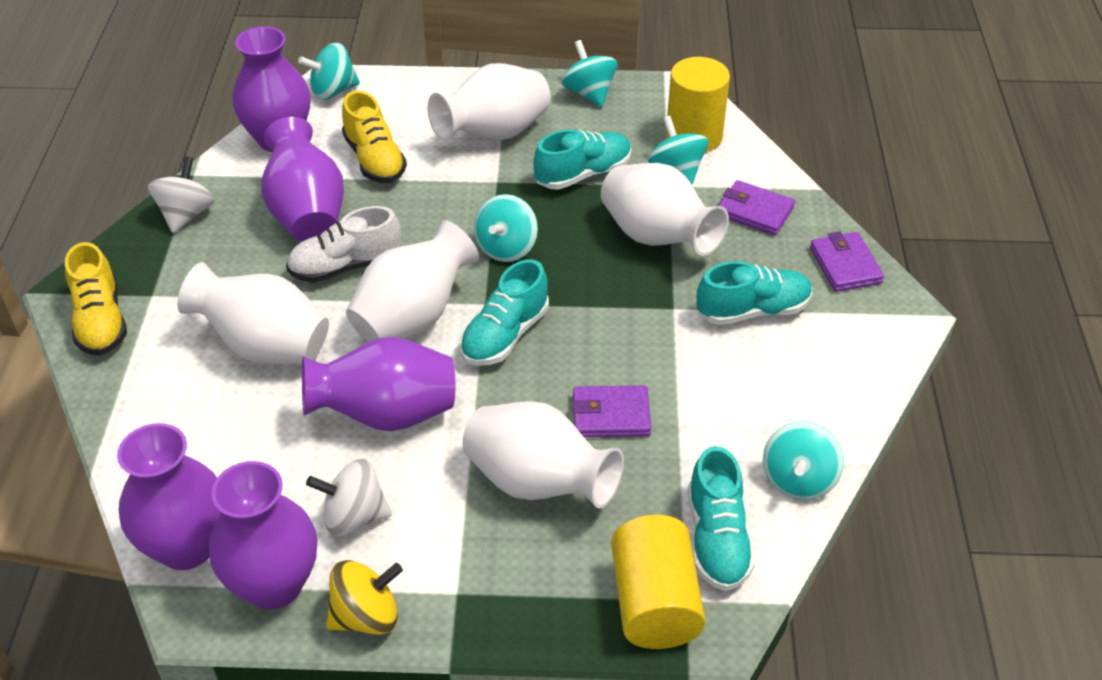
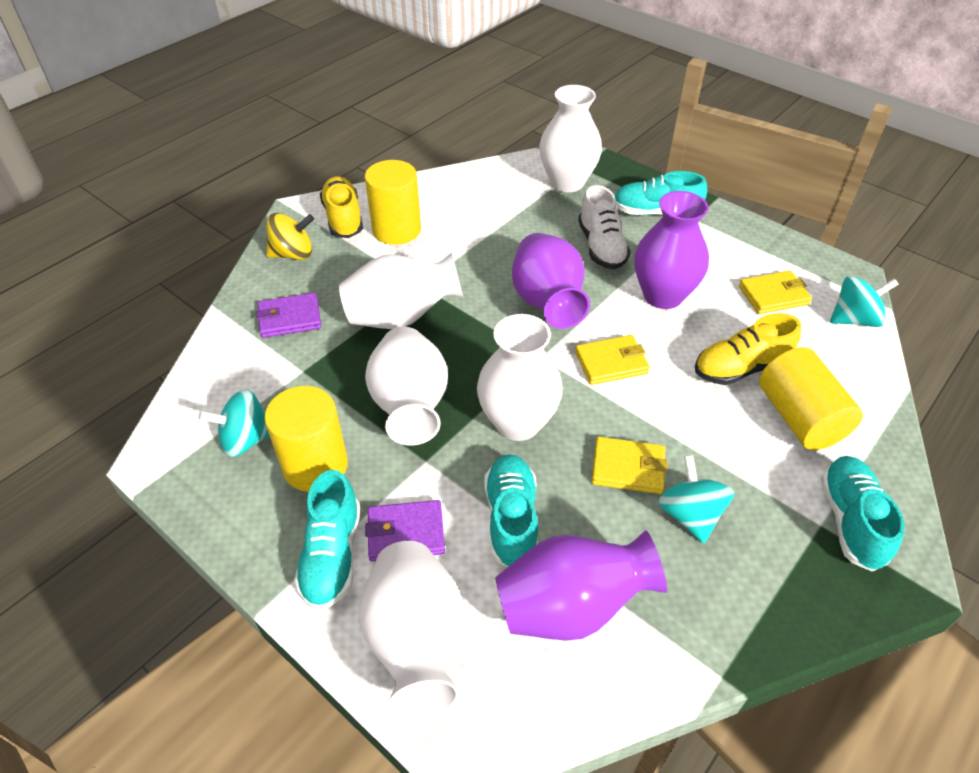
purple vase: 5 -> 3
purple wallet: 3 -> 2
turquoise spinning top: 5 -> 3
white spinning top: 2 -> 0
yellow cylinder: 2 -> 3
yellow wallet: 0 -> 3

